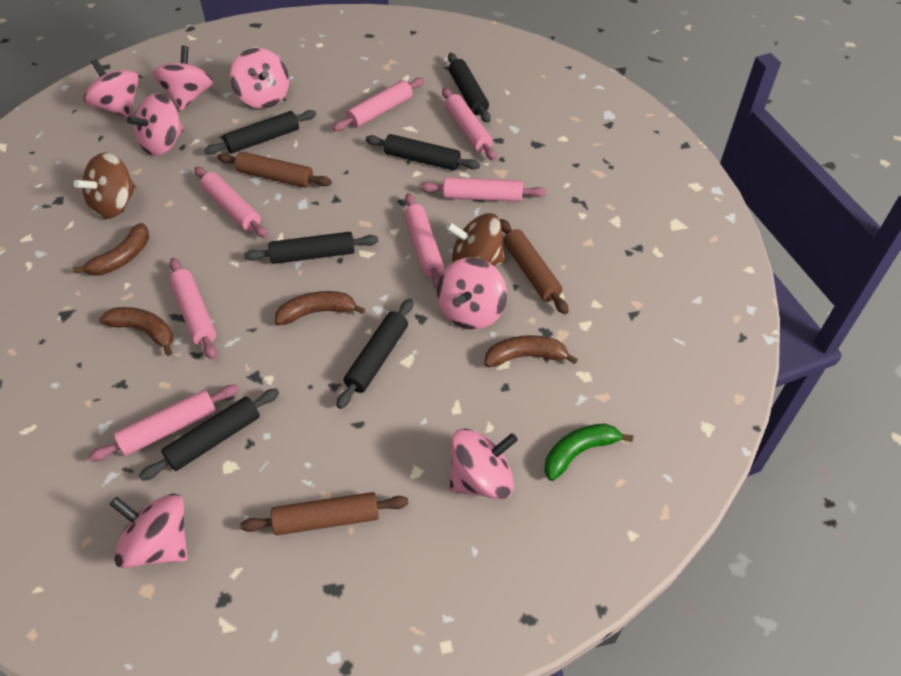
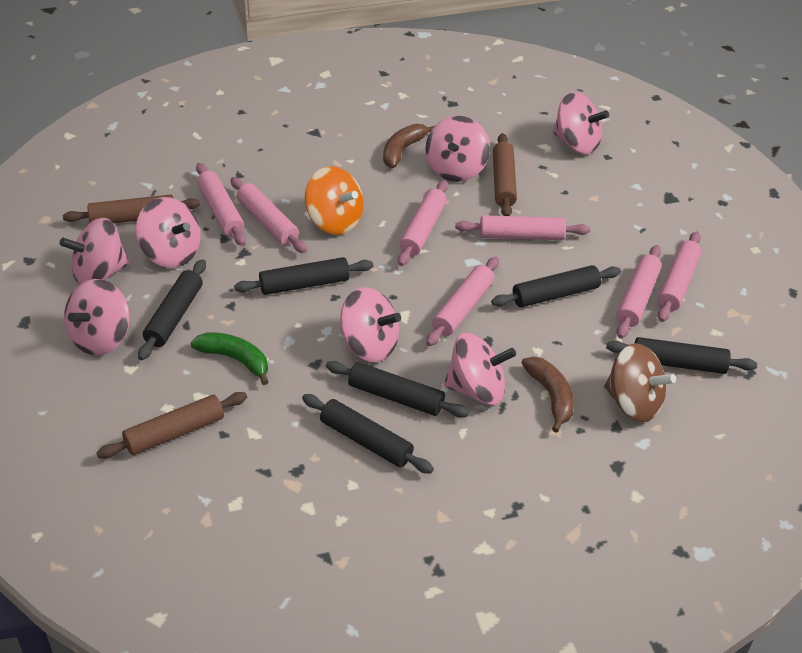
brown banana: 4 -> 2
brown spinning top: 2 -> 1
orange spinning top: 0 -> 1

